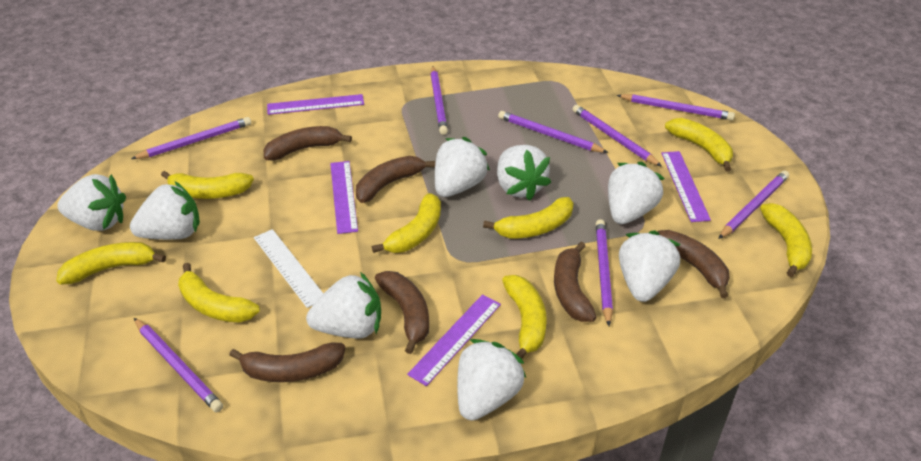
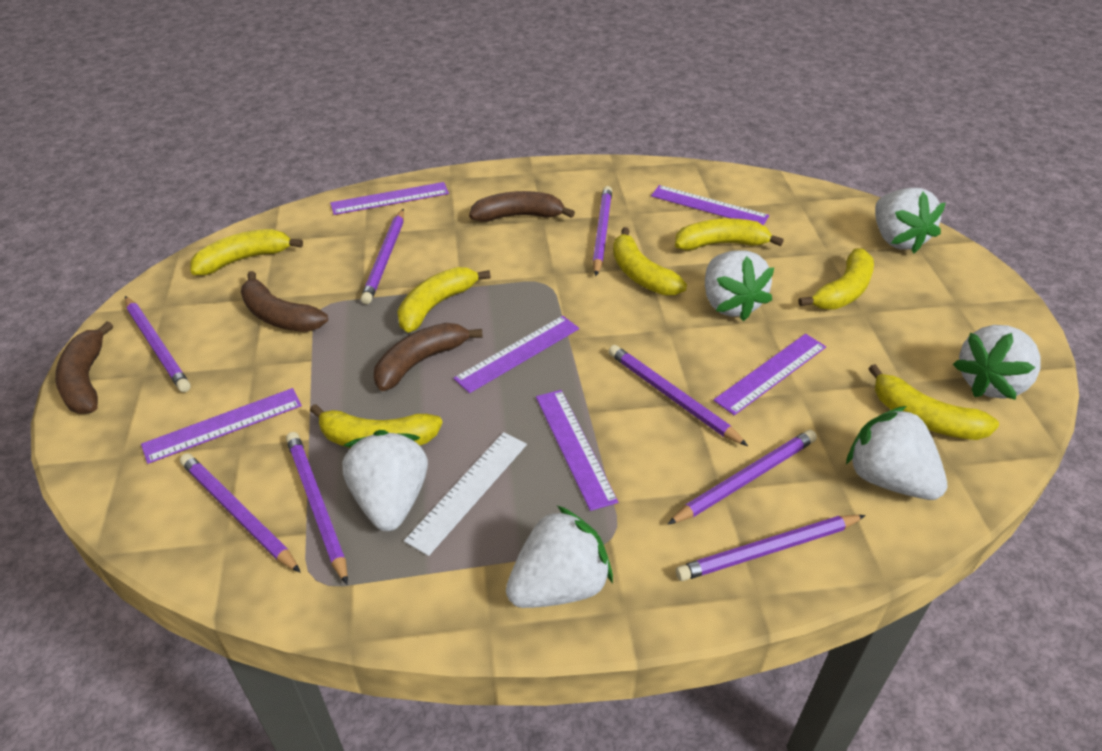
brown banana: 6 -> 4
purple ruler: 4 -> 6
white strawberry: 8 -> 6
yellow banana: 8 -> 7

